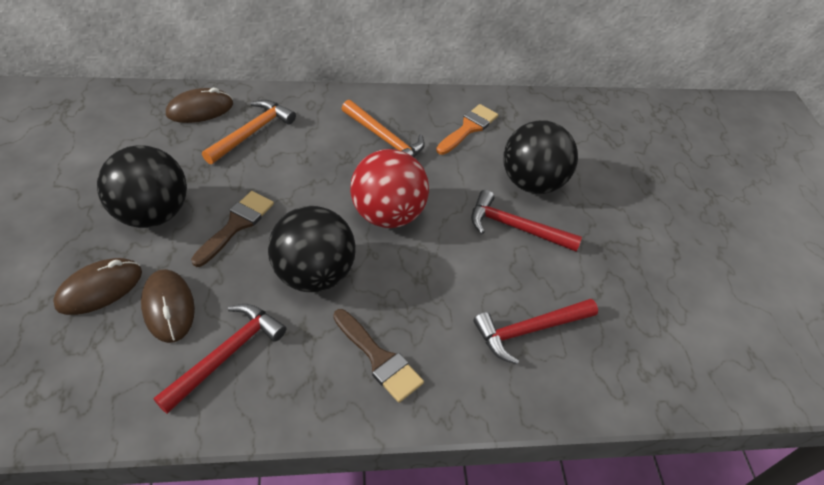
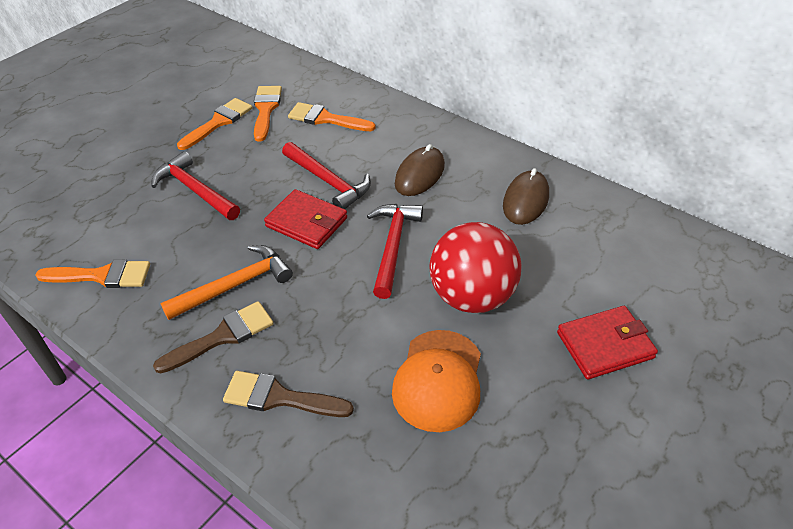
black ball: 3 -> 0
brown mouse: 3 -> 2
orange brush: 1 -> 4
orange cap: 0 -> 1
orange hammer: 2 -> 1
red wallet: 0 -> 2

